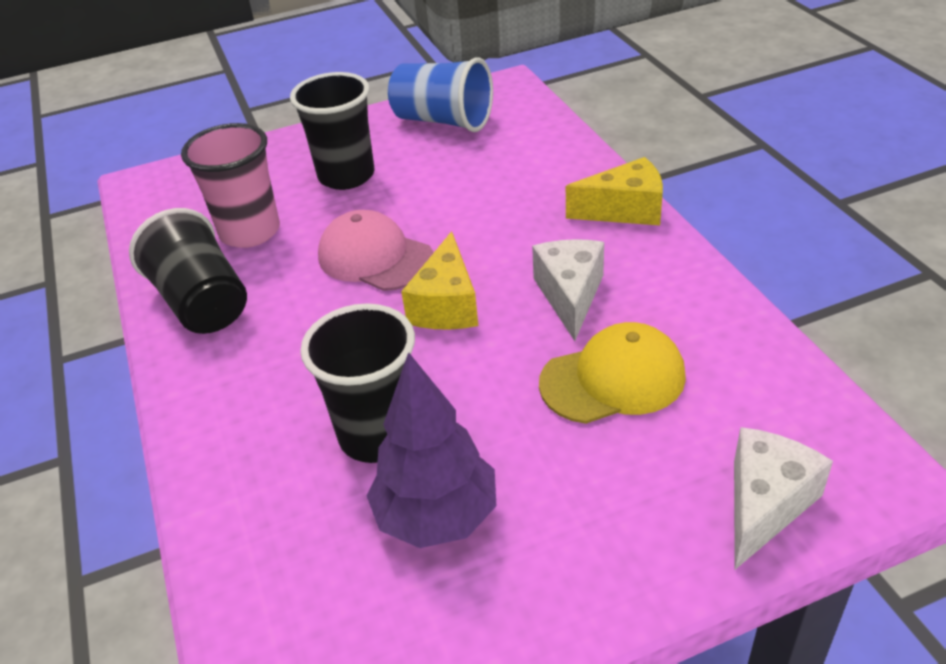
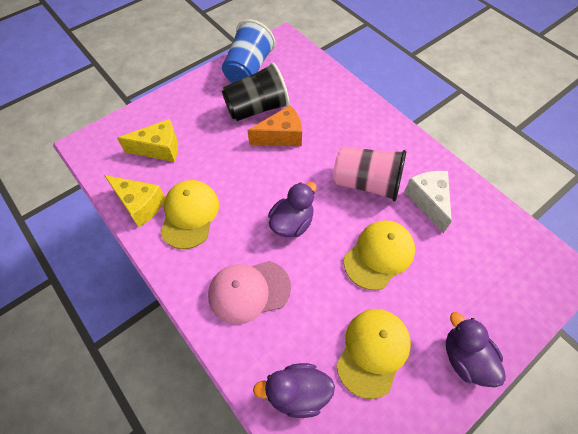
black cup: 3 -> 1
orange cheese: 0 -> 1
purple duck: 0 -> 3
purple tree: 1 -> 0
white cheese: 2 -> 1
yellow cap: 1 -> 3

